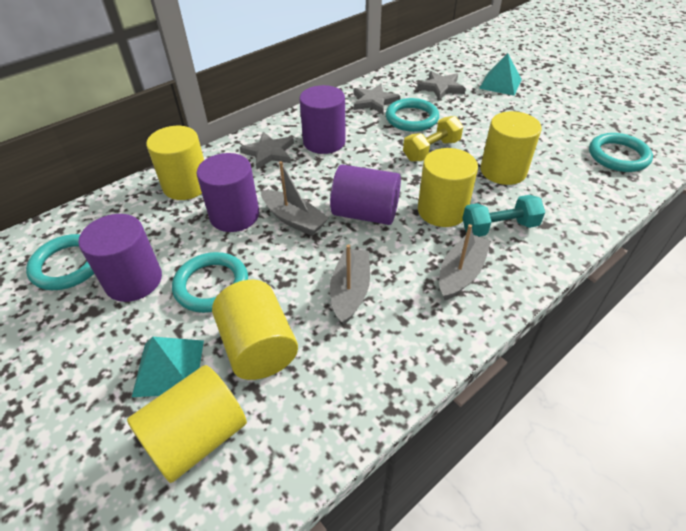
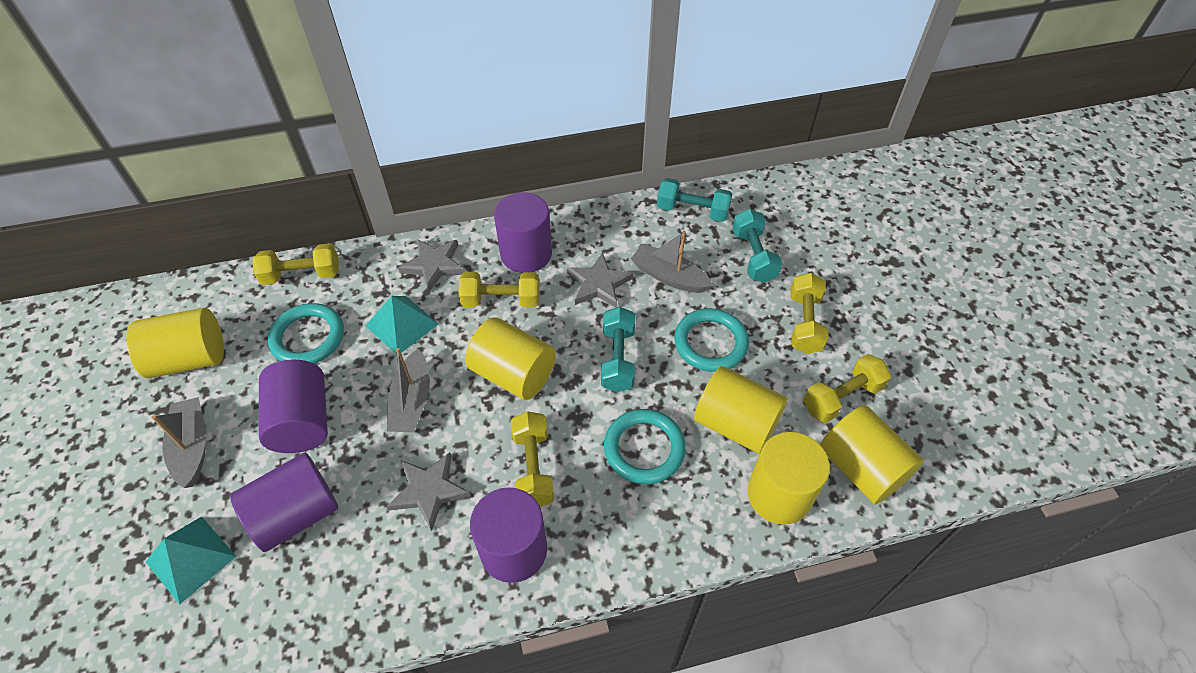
turquoise dumbbell: 1 -> 3
turquoise ring: 4 -> 3
yellow dumbbell: 1 -> 5

